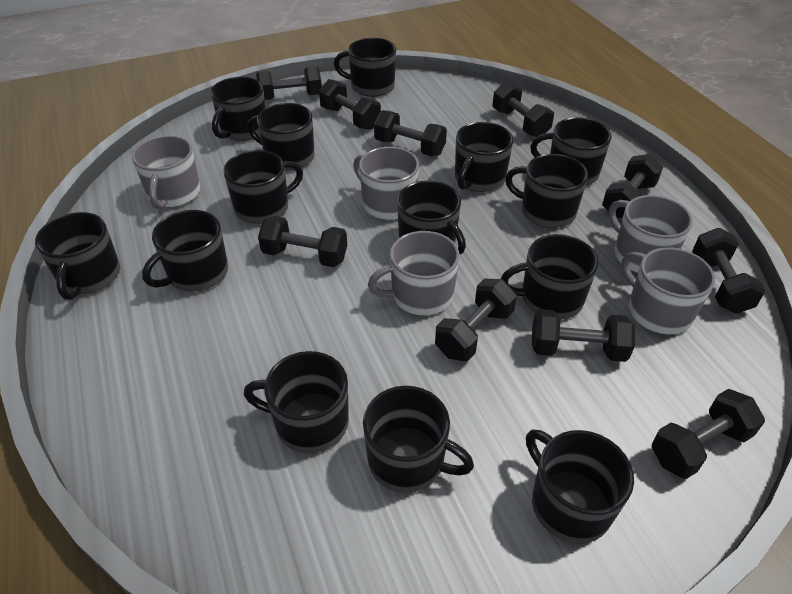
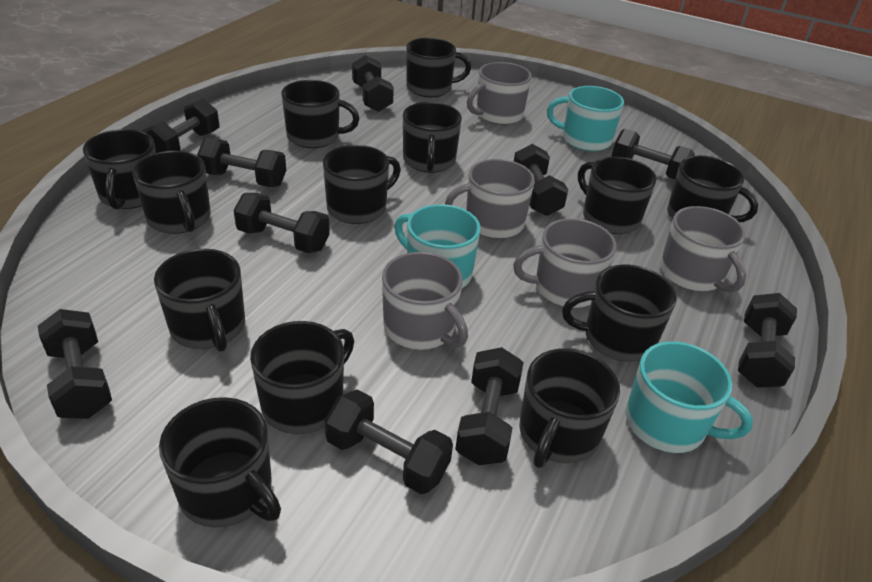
black mug: 14 -> 13
turquoise mug: 0 -> 3

